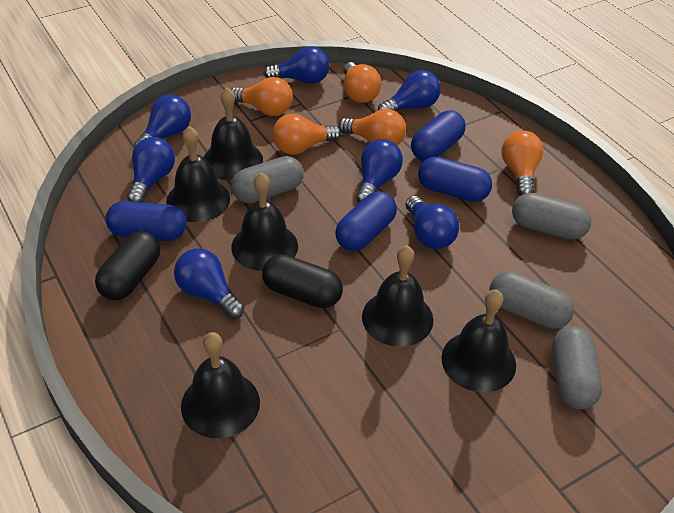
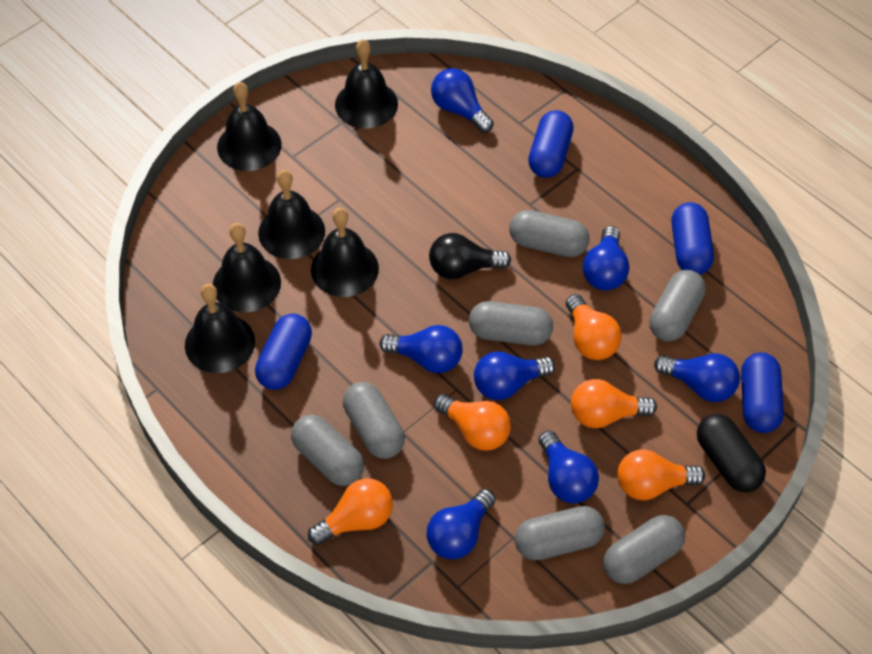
black capsule: 2 -> 1
black light bulb: 0 -> 1
grey capsule: 4 -> 7

